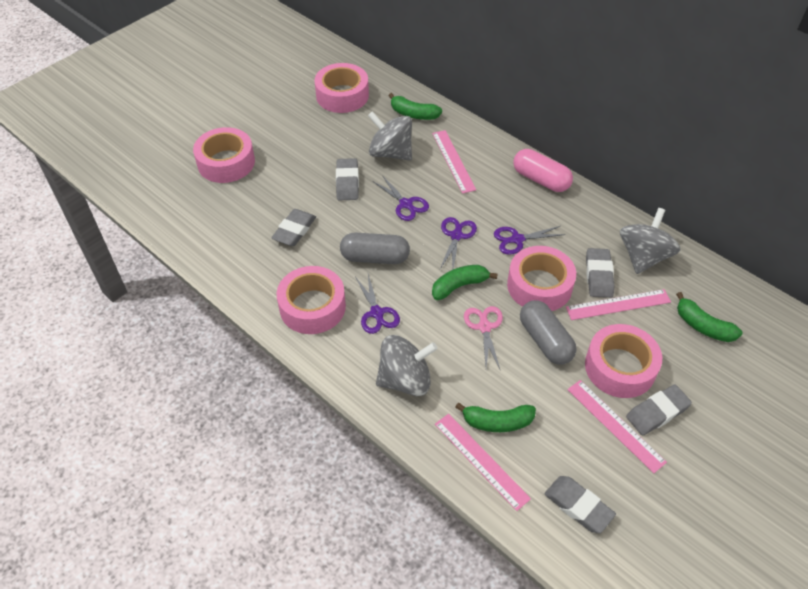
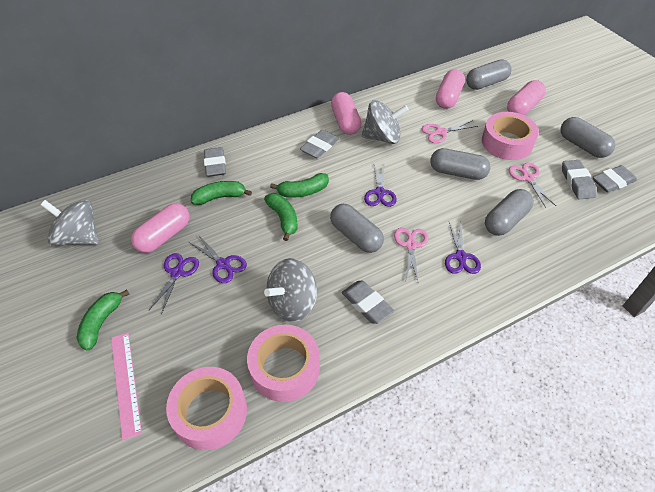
grey capsule: 2 -> 5
pink capsule: 1 -> 4
pink ruler: 4 -> 1
pink scissors: 1 -> 3
pink tape: 5 -> 3

